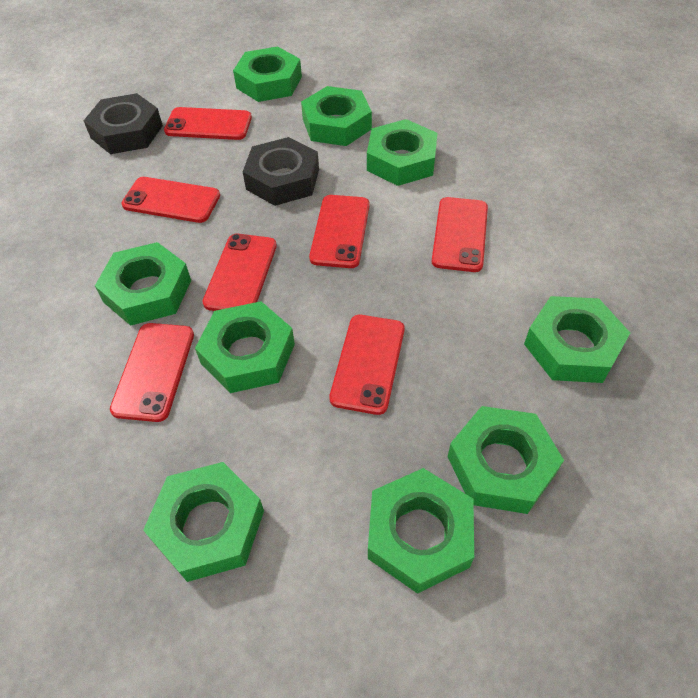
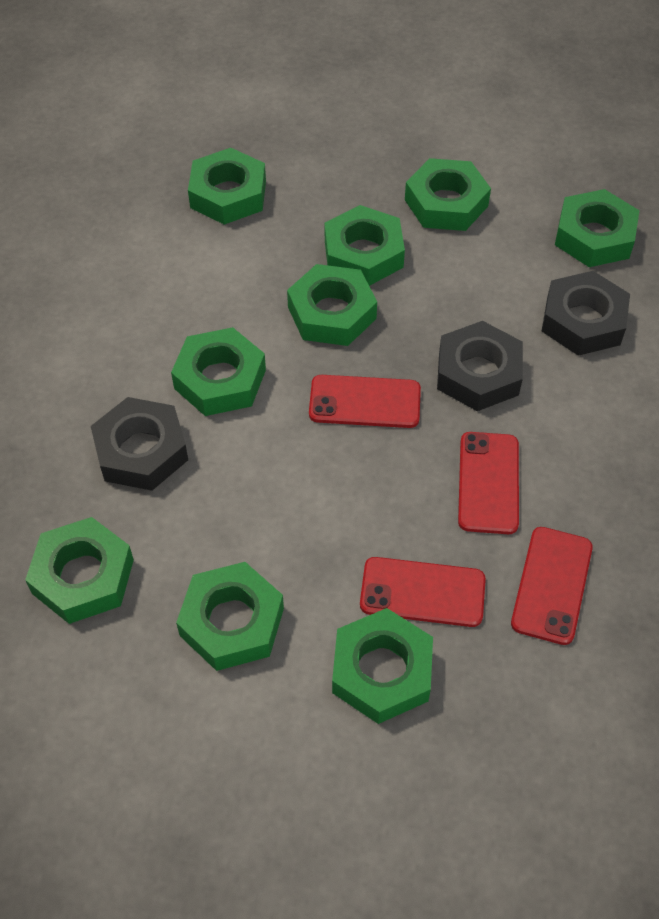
black nut: 2 -> 3
red phone: 7 -> 4

